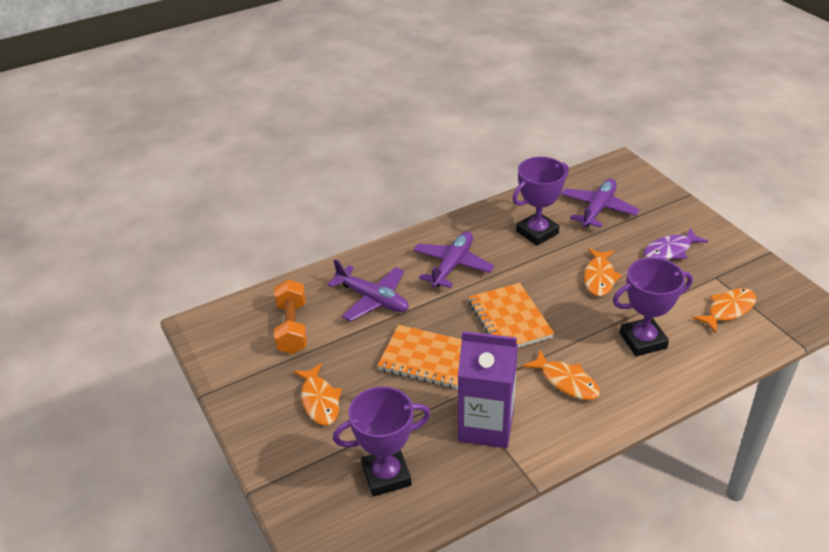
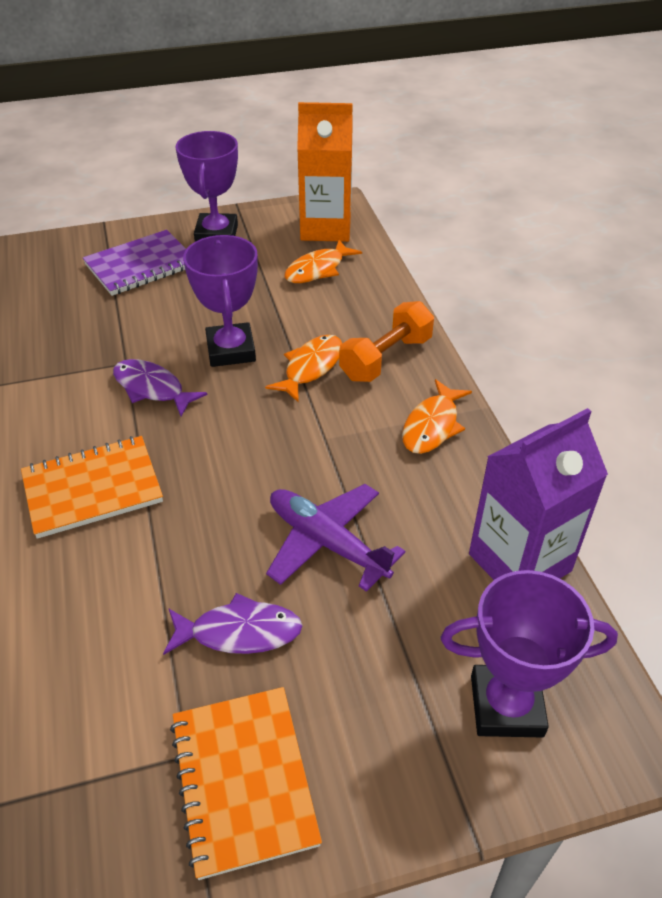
orange carton: 0 -> 1
orange fish: 4 -> 3
purple fish: 1 -> 2
purple notebook: 0 -> 1
purple plane: 3 -> 1

